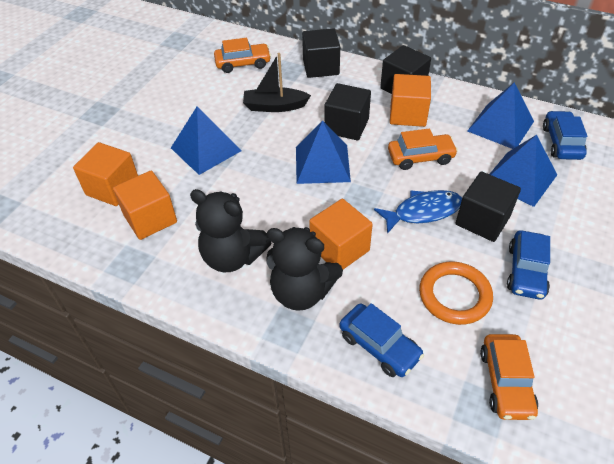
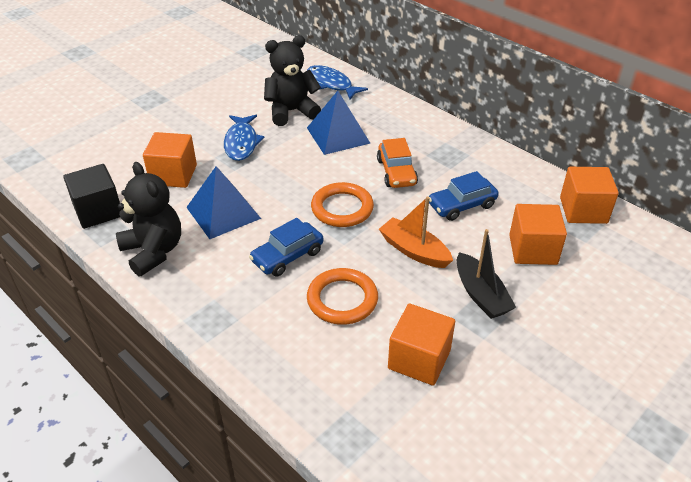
black cube: 4 -> 1
blue car: 3 -> 2
blue fish: 1 -> 2
blue pyramid: 4 -> 2
orange boat: 0 -> 1
orange car: 3 -> 1
orange ring: 1 -> 2

